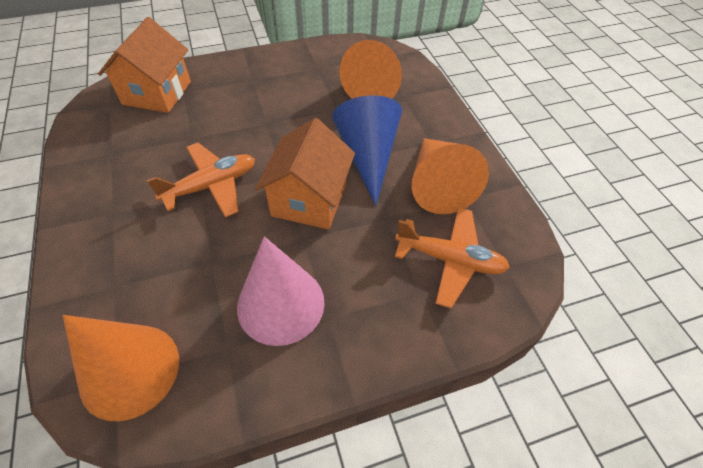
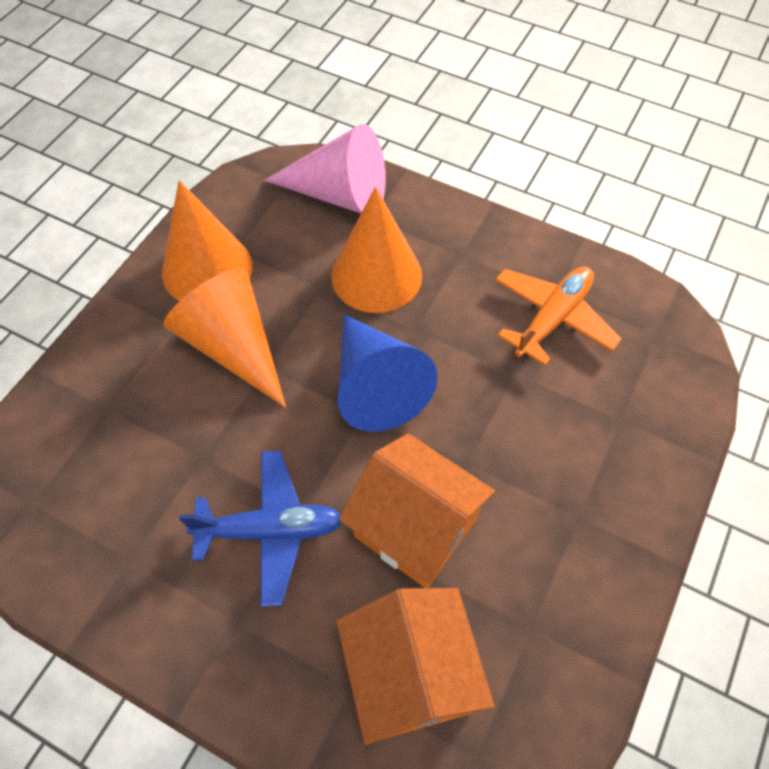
blue plane: 0 -> 1
orange plane: 2 -> 1

